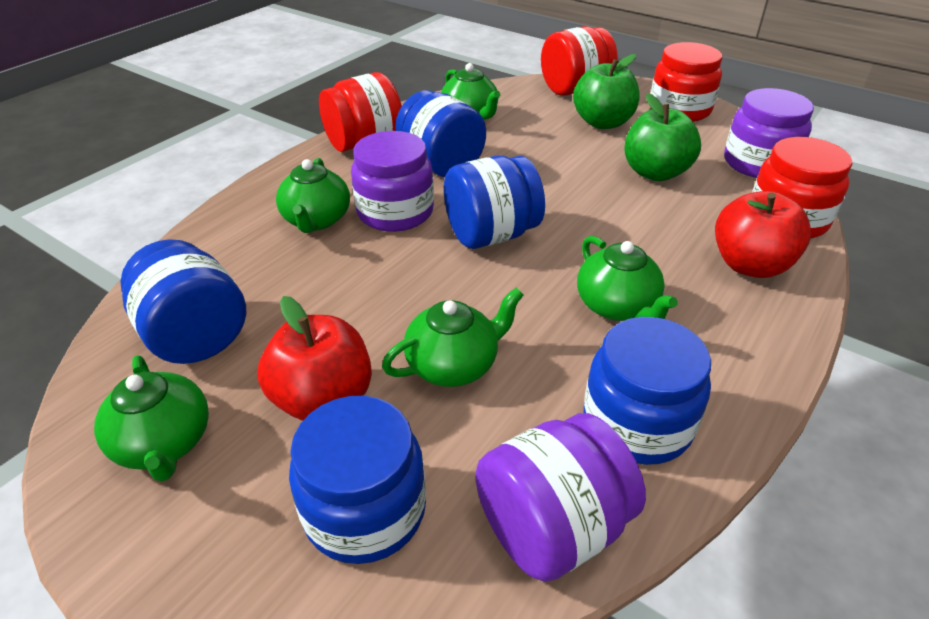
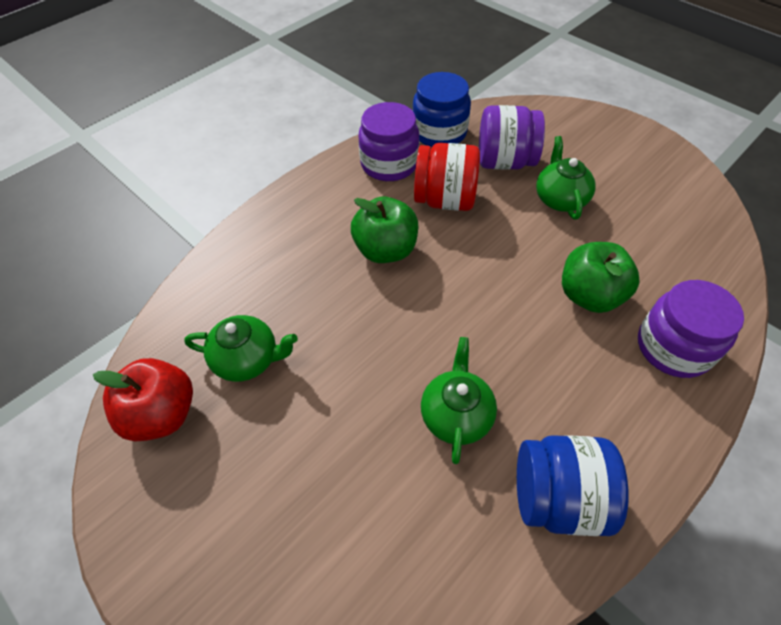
blue jar: 5 -> 2
green teapot: 5 -> 3
red apple: 2 -> 1
red jar: 4 -> 1

